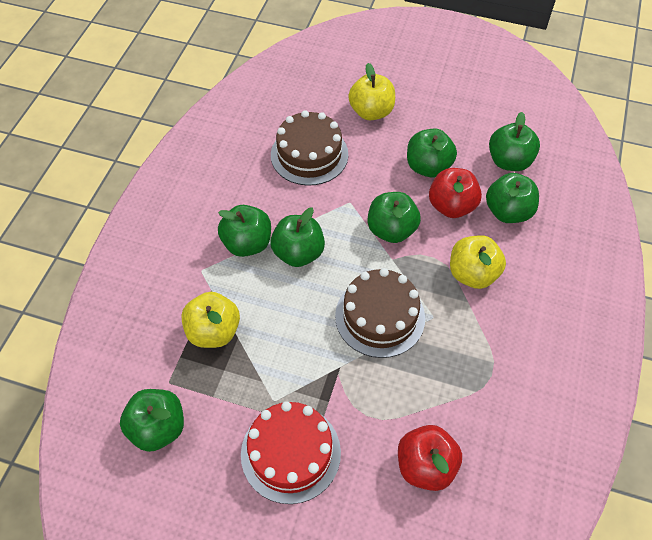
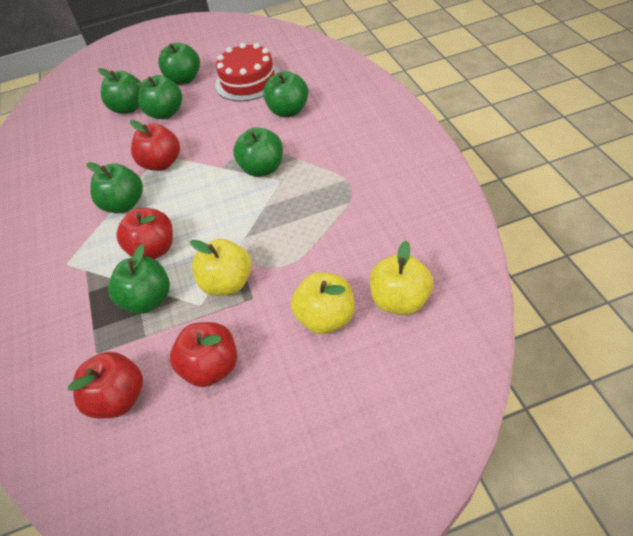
brown cake: 2 -> 0
red apple: 2 -> 4

